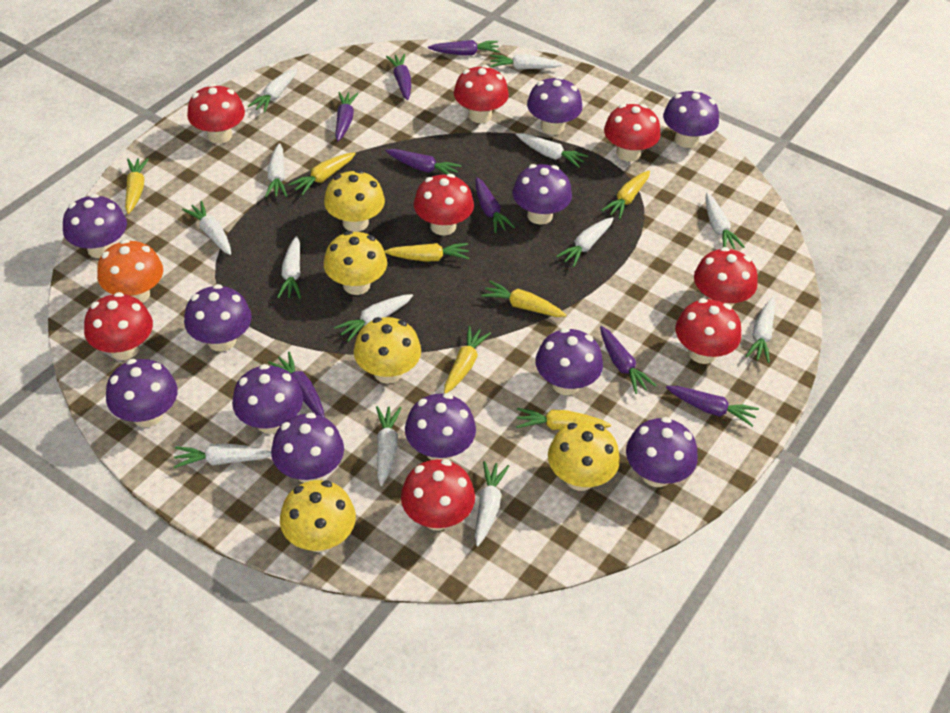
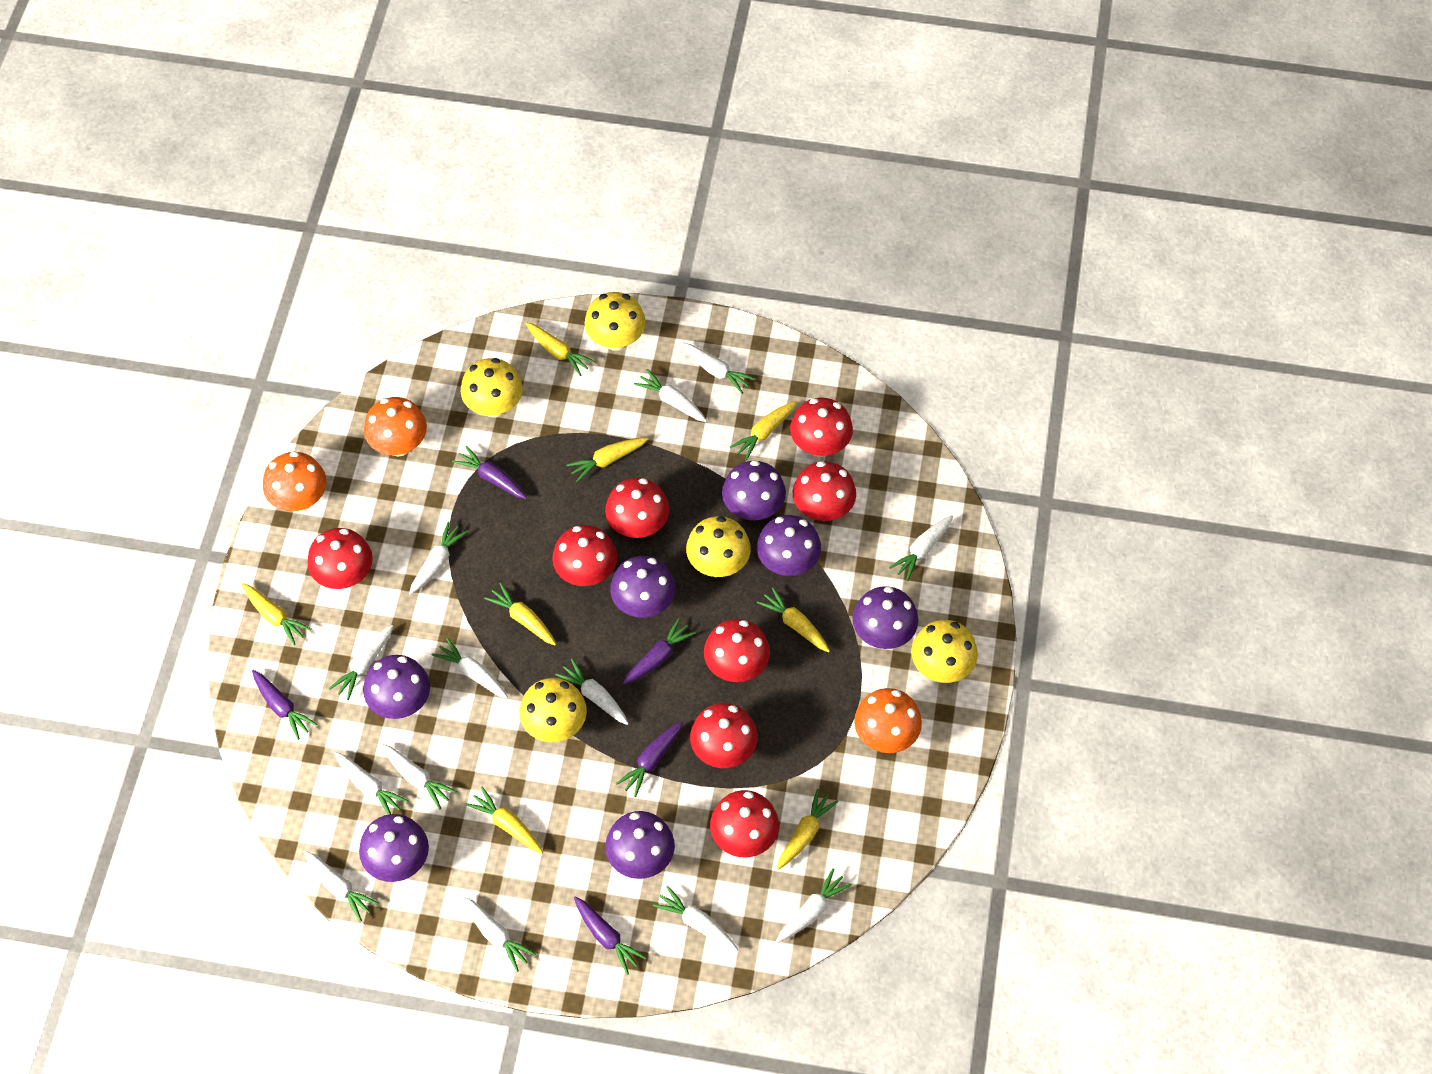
orange mushroom: 1 -> 3
purple carrot: 8 -> 5
purple mushroom: 11 -> 7
yellow carrot: 7 -> 8

